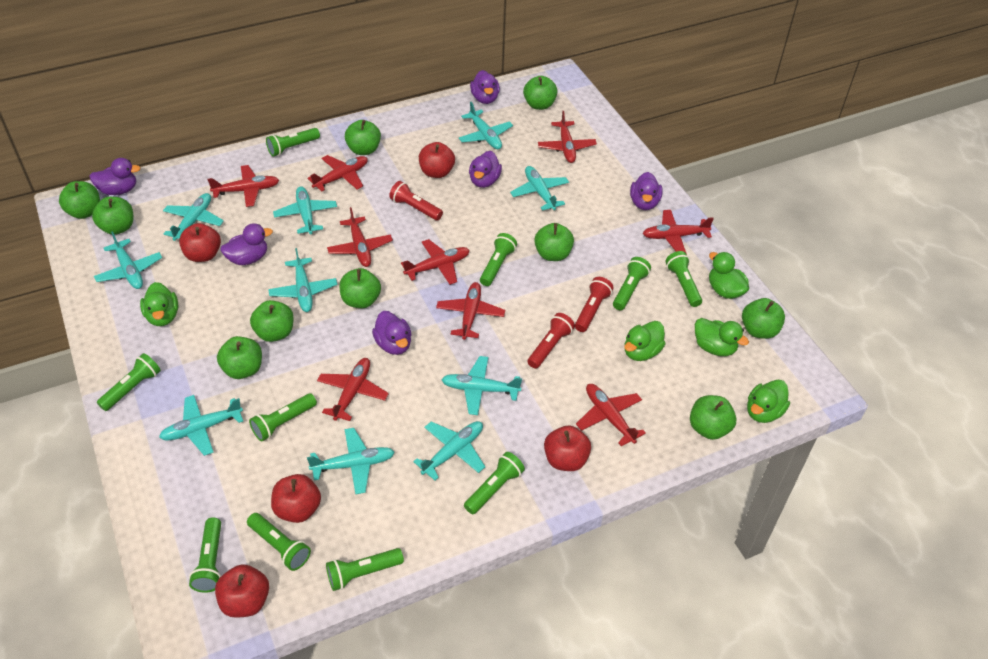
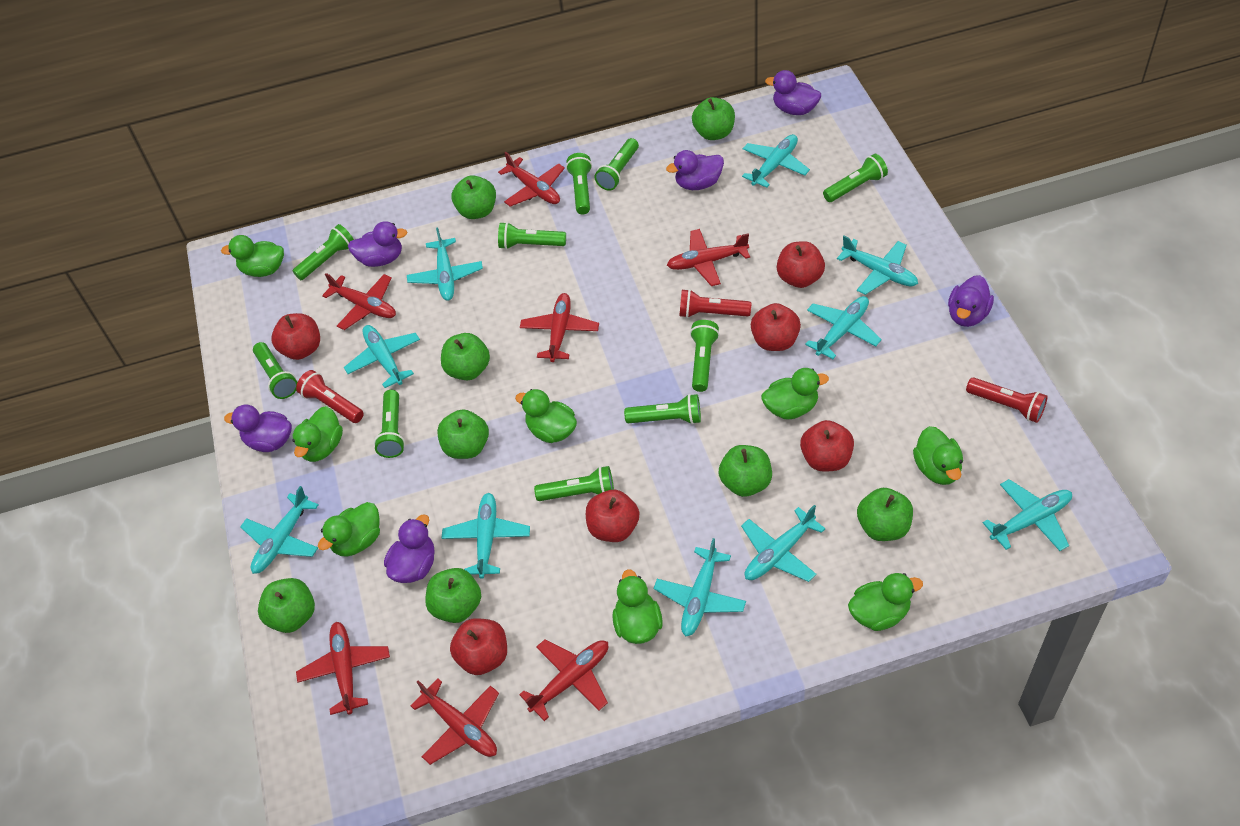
green apple: 10 -> 8
green duck: 5 -> 8
red apple: 5 -> 6
red plane: 9 -> 7

